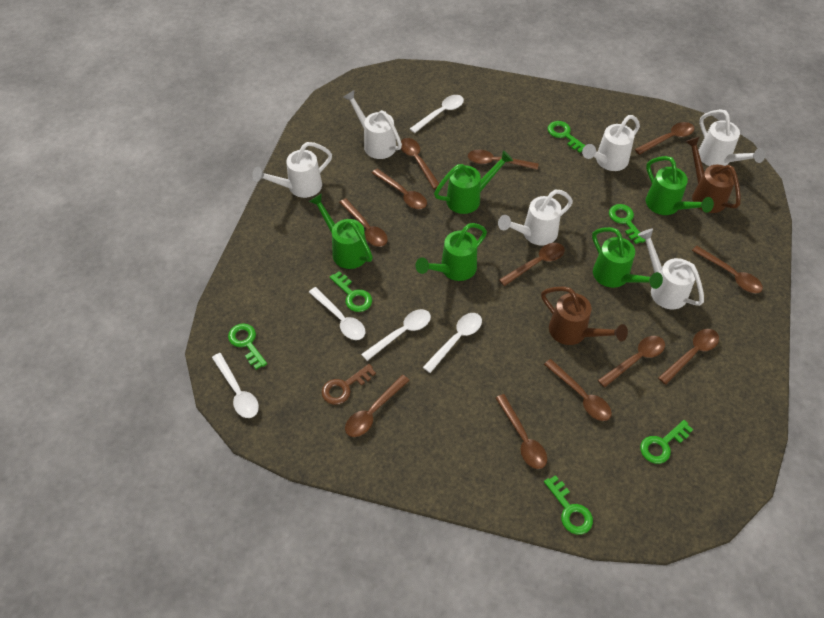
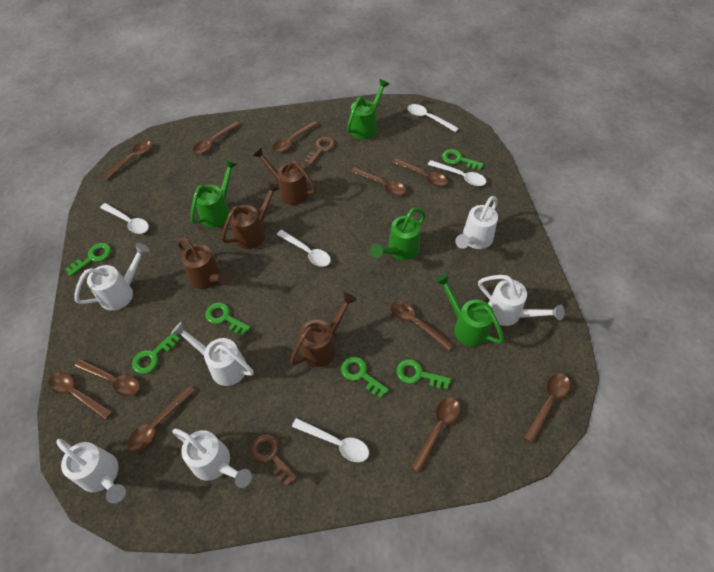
brown key: 1 -> 2
brown spoon: 12 -> 11
brown watering can: 2 -> 4
green watering can: 5 -> 4

